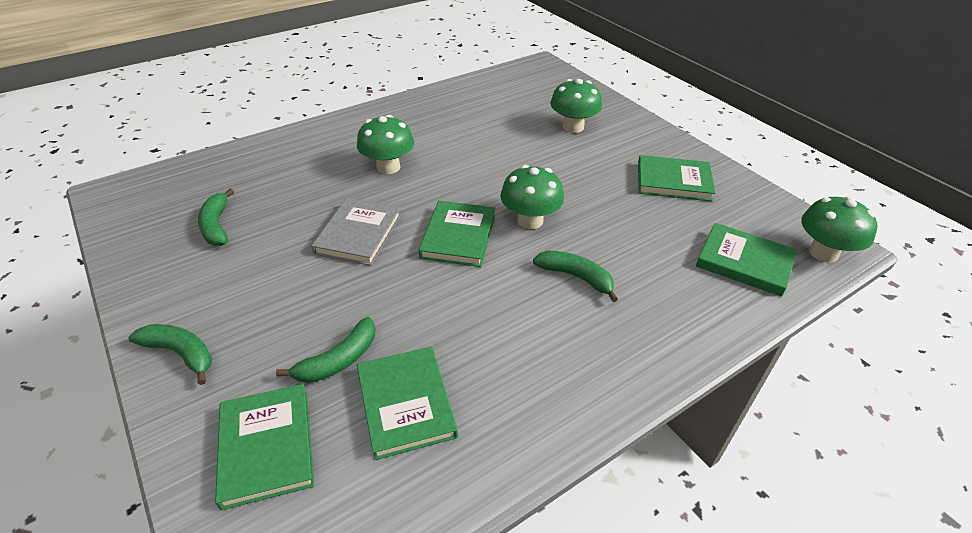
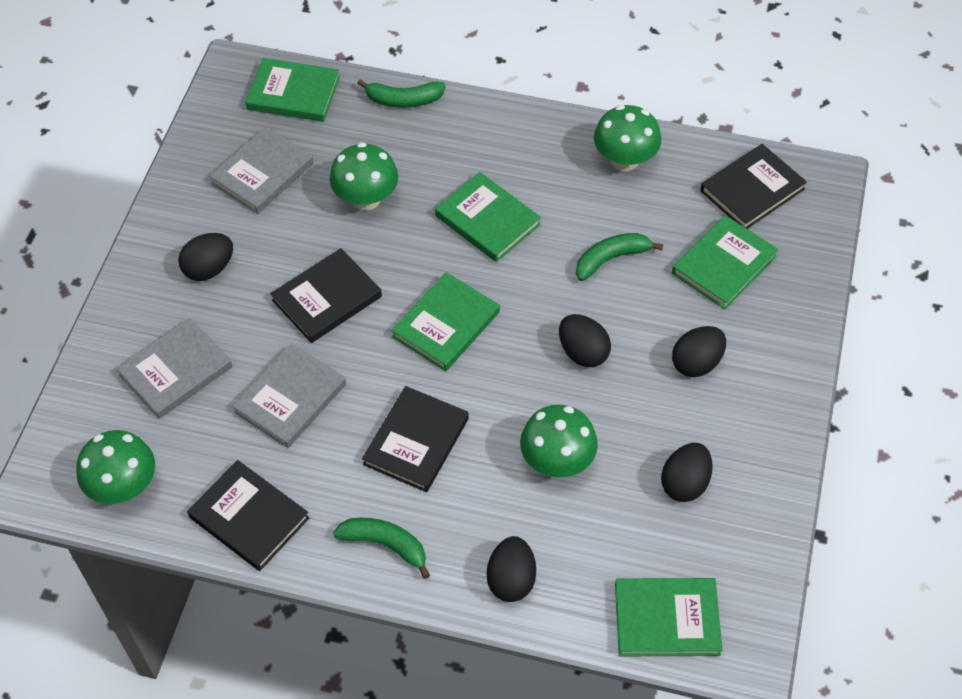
black book: 0 -> 4
black egg: 0 -> 5
green banana: 4 -> 3
grey book: 1 -> 3

